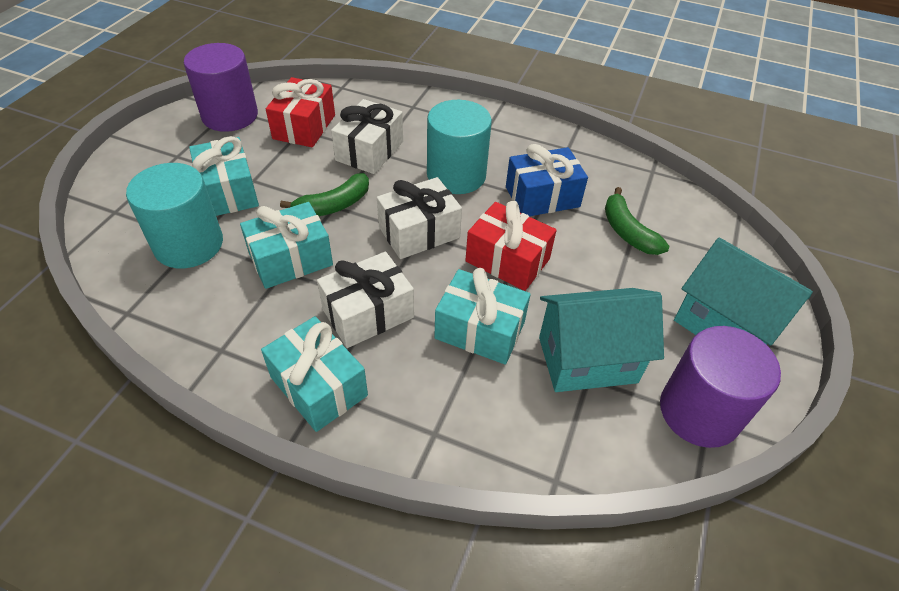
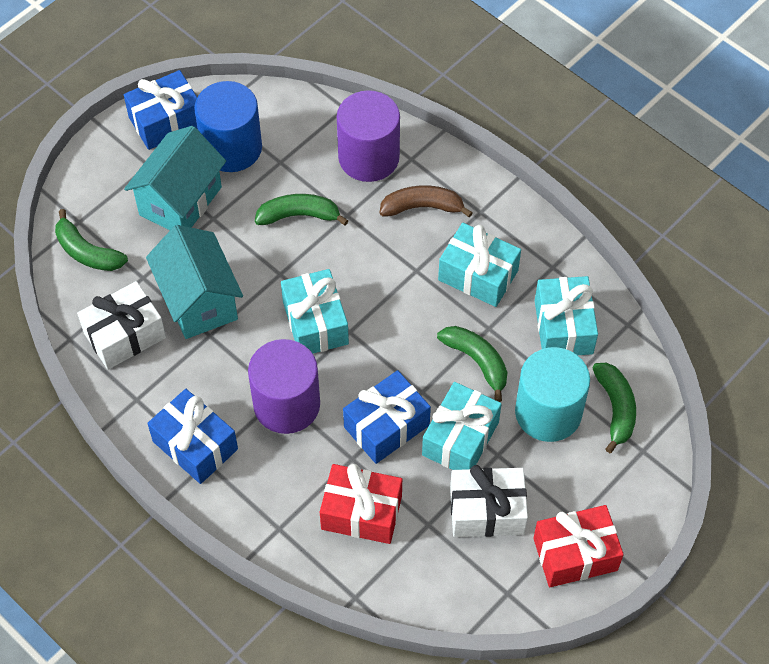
blue cylinder: 0 -> 1
blue gift: 1 -> 3
brown banana: 0 -> 1
green banana: 2 -> 4
turquoise cylinder: 2 -> 1
white gift: 3 -> 2

